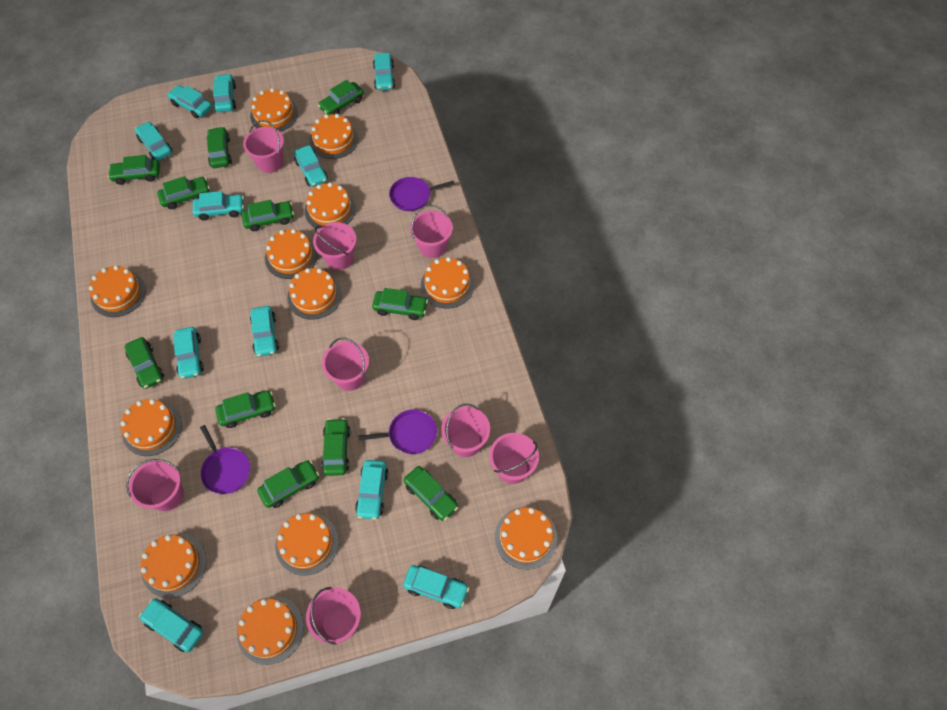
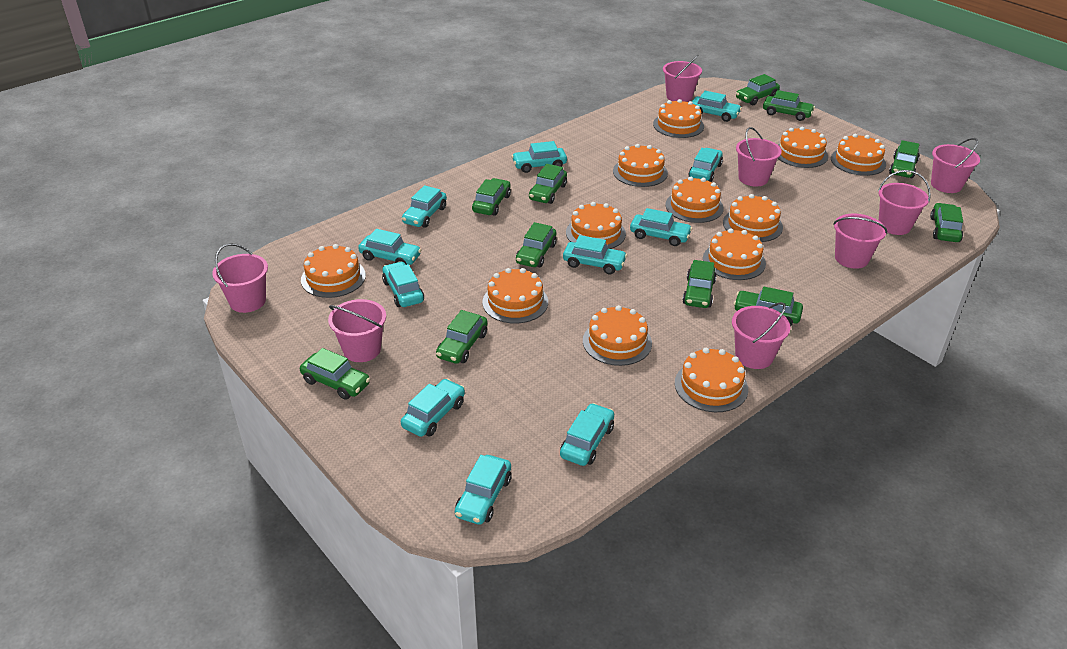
purple pan: 3 -> 0

